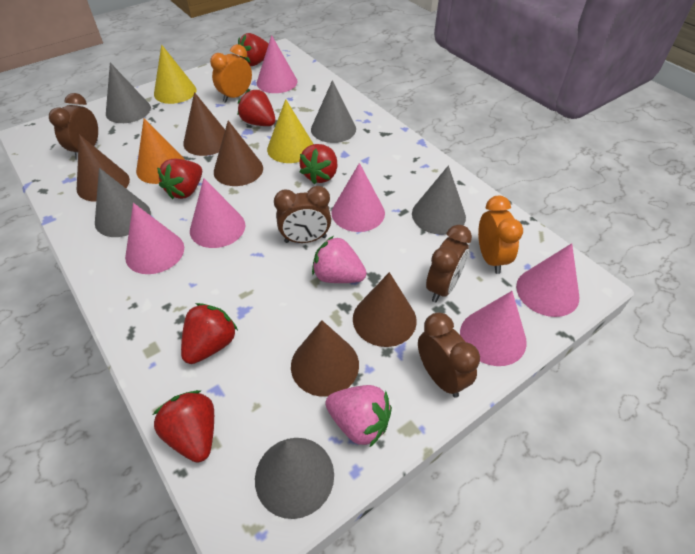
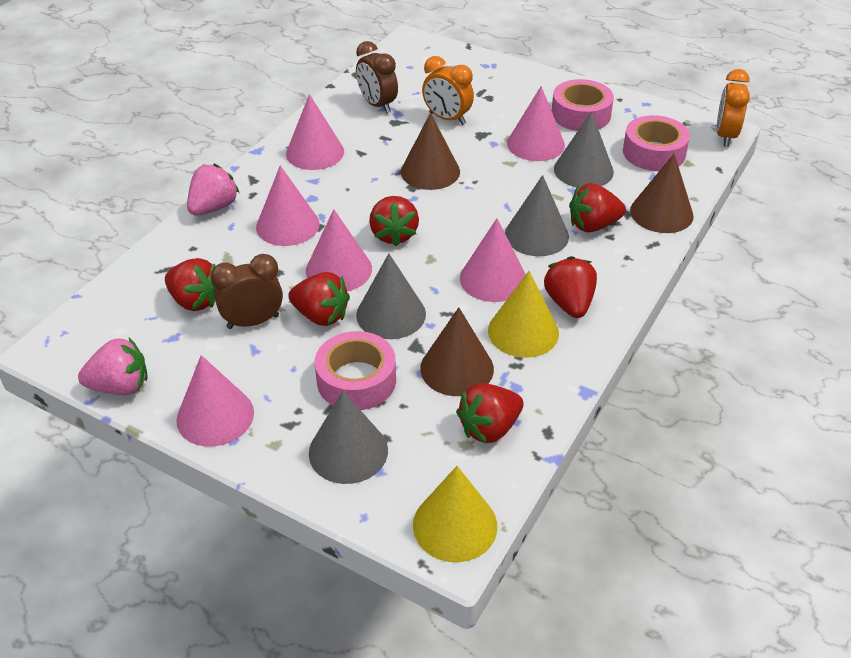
brown clock: 4 -> 2
brown cone: 5 -> 3
grey cone: 5 -> 4
orange cone: 1 -> 0
pink tape: 0 -> 3

